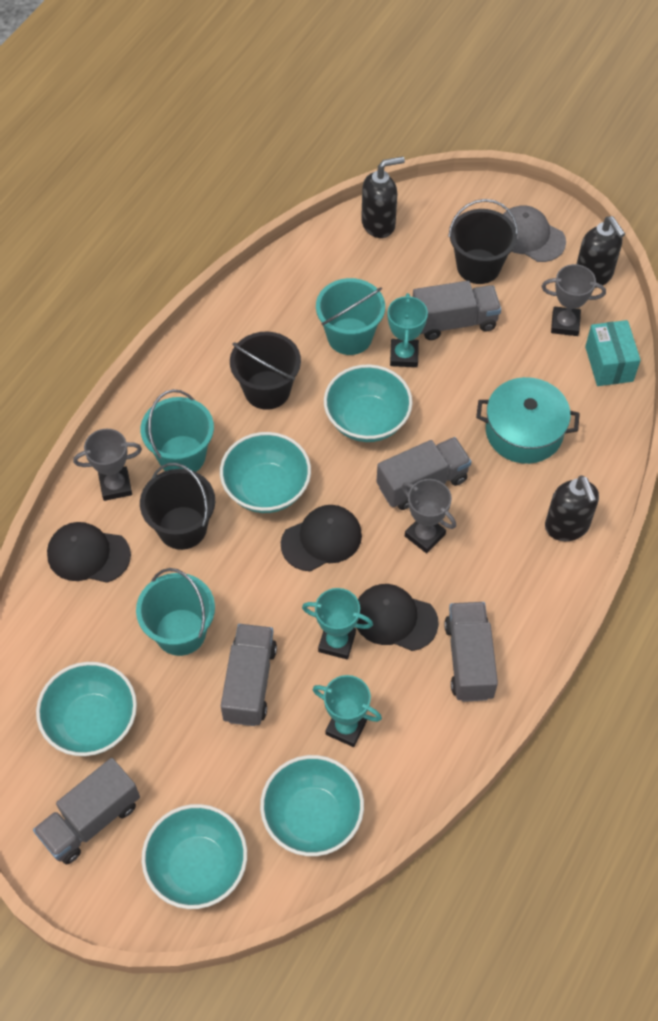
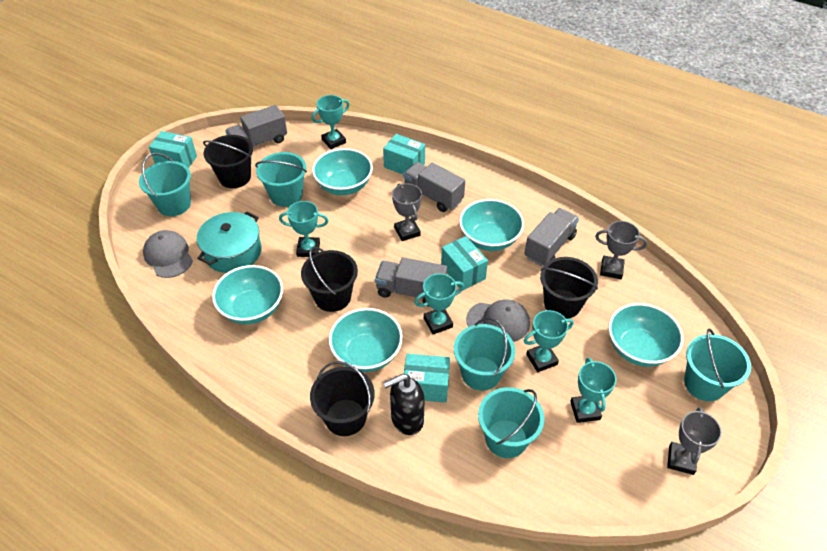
black bucket: 3 -> 4
black cap: 3 -> 0
black soap dispenser: 3 -> 1
grey cap: 1 -> 2
grey truck: 5 -> 4
turquoise box: 1 -> 4
turquoise bucket: 3 -> 5
turquoise trophy: 3 -> 5

